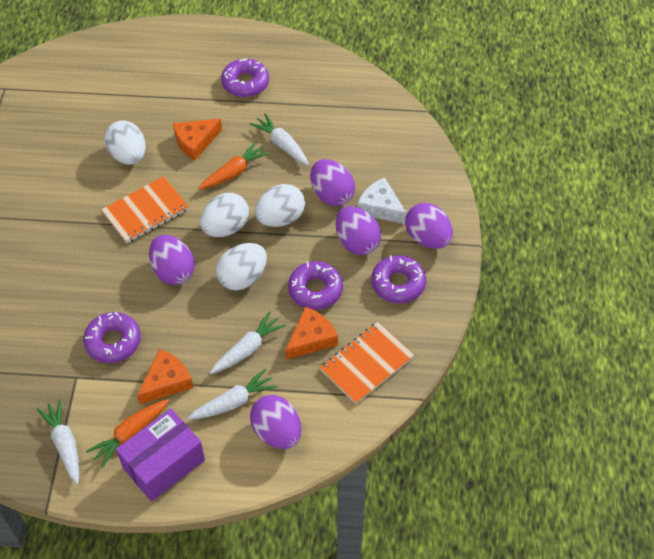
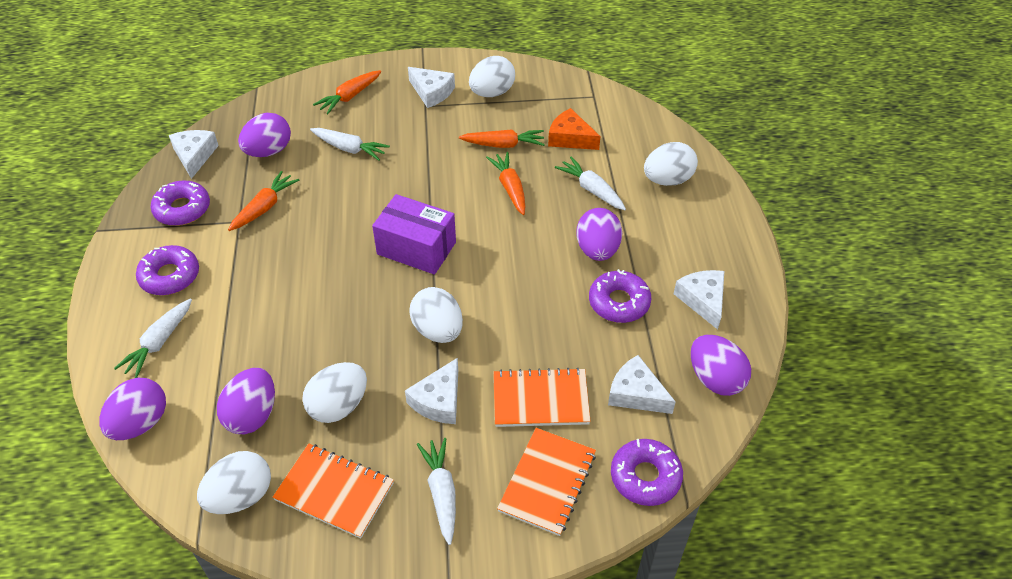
orange carrot: 2 -> 4
orange cheese: 3 -> 1
orange notebook: 2 -> 3
white cheese: 1 -> 5
white egg: 4 -> 5

